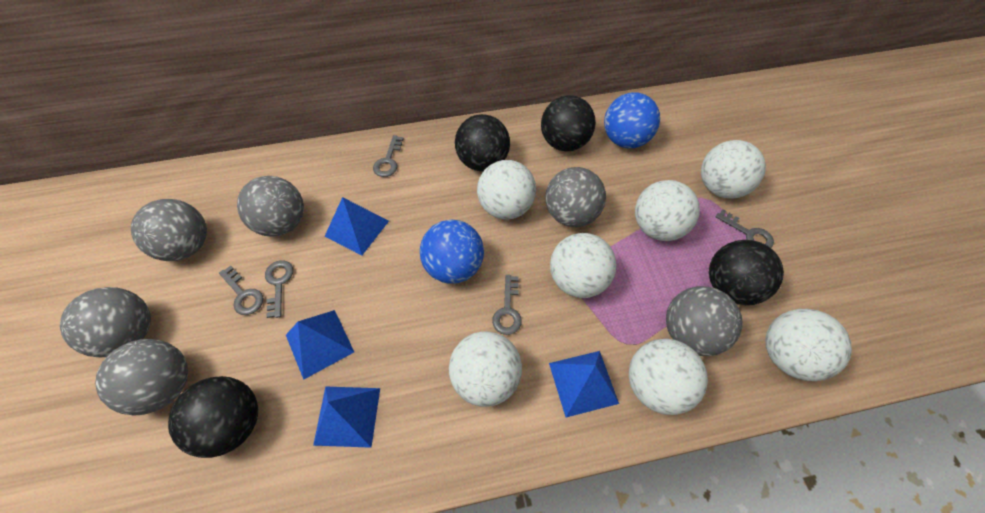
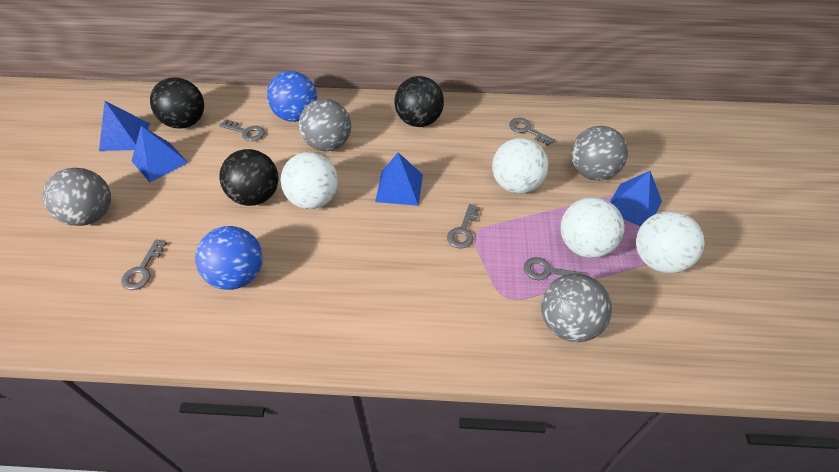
black ball: 4 -> 3
grey ball: 6 -> 4
white ball: 7 -> 4

